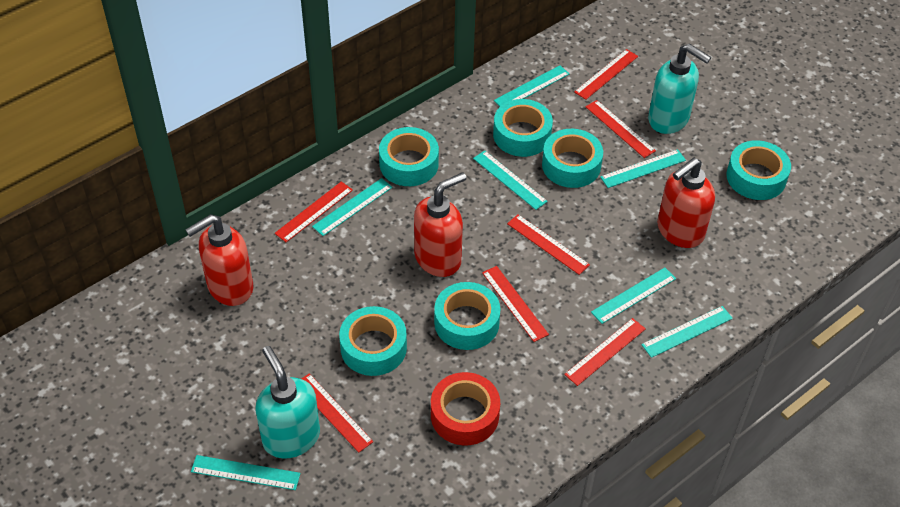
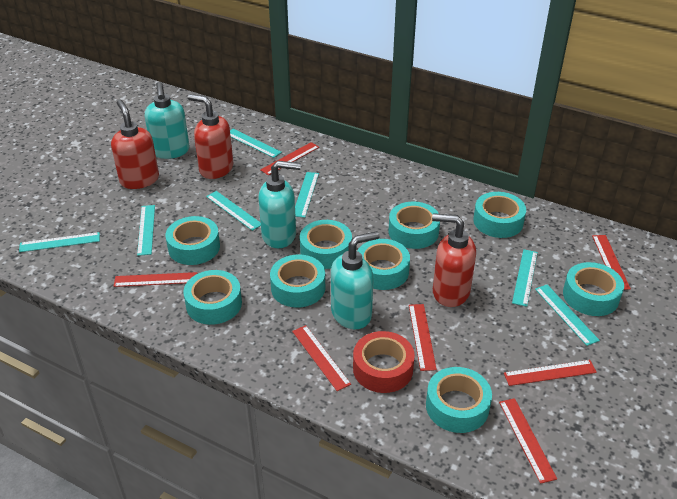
turquoise soap dispenser: 2 -> 3
turquoise tape: 6 -> 9

